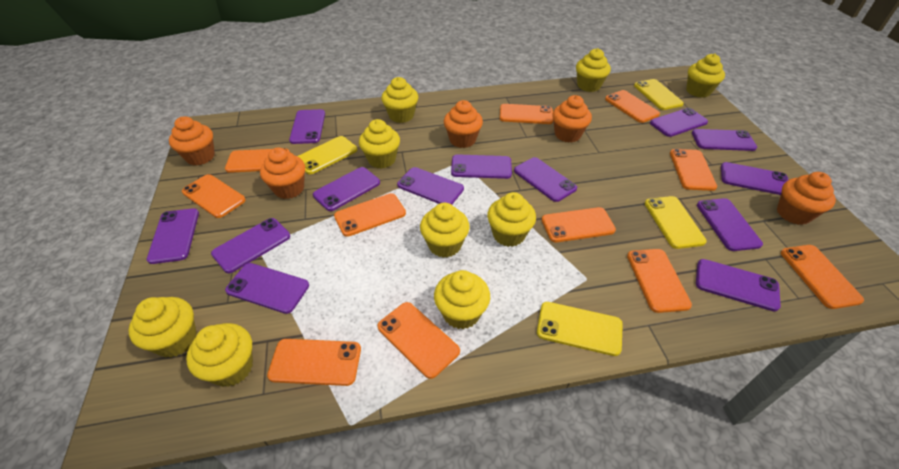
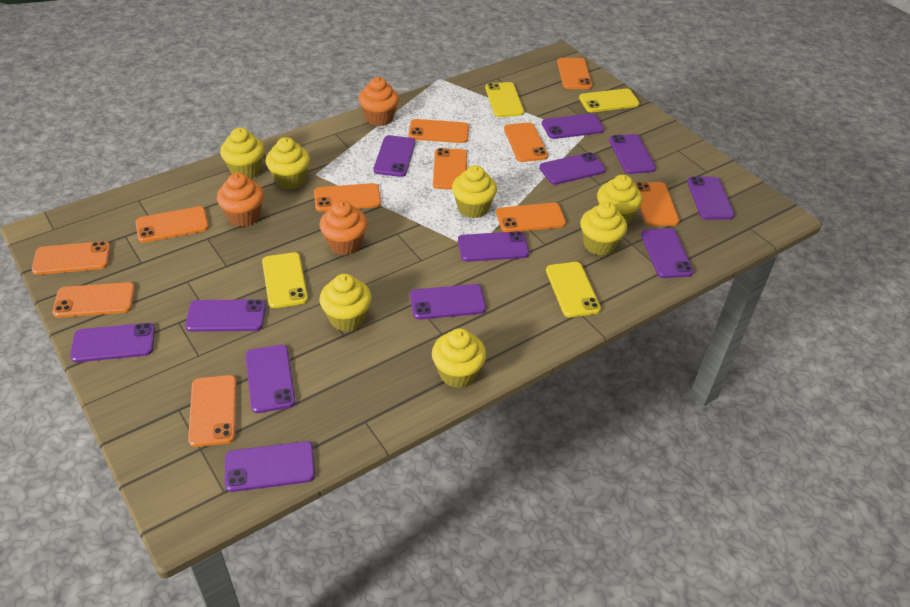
orange cupcake: 5 -> 3
purple phone: 13 -> 12
yellow cupcake: 9 -> 7

